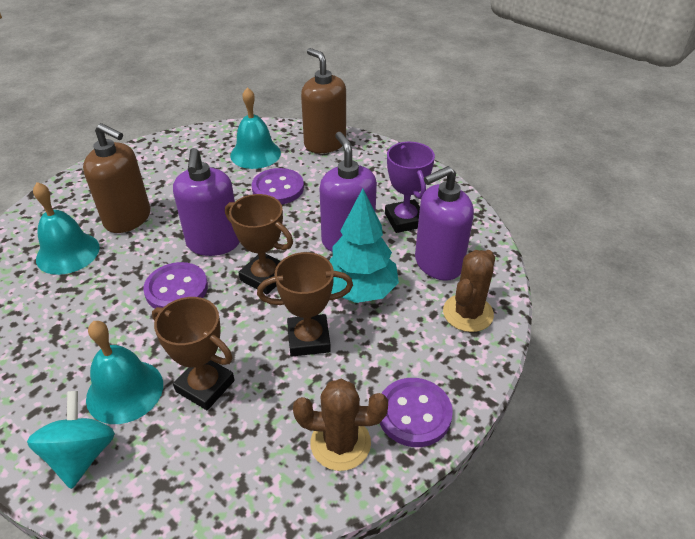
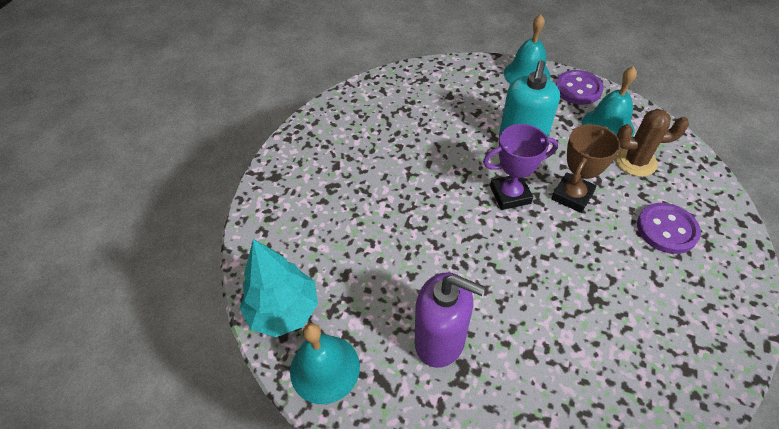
brown cactus: 2 -> 1
brown soap dispenser: 2 -> 0
brown trophy: 3 -> 1
purple button: 3 -> 2
purple soap dispenser: 3 -> 1
turquoise soap dispenser: 0 -> 1
turquoise spinning top: 1 -> 0

